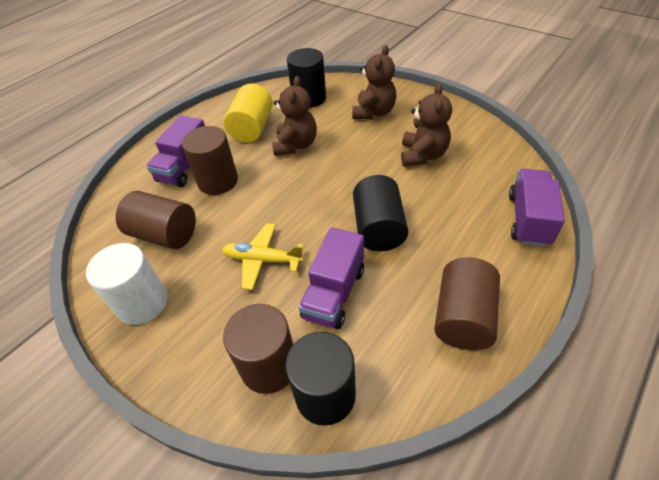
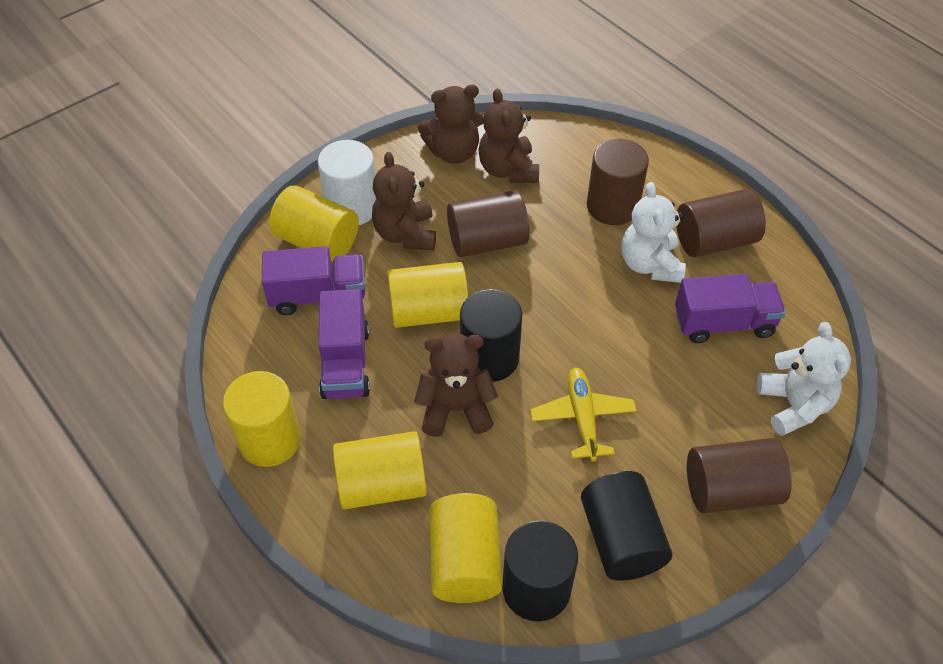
brown teddy bear: 3 -> 4
white teddy bear: 0 -> 2
yellow cylinder: 1 -> 5

